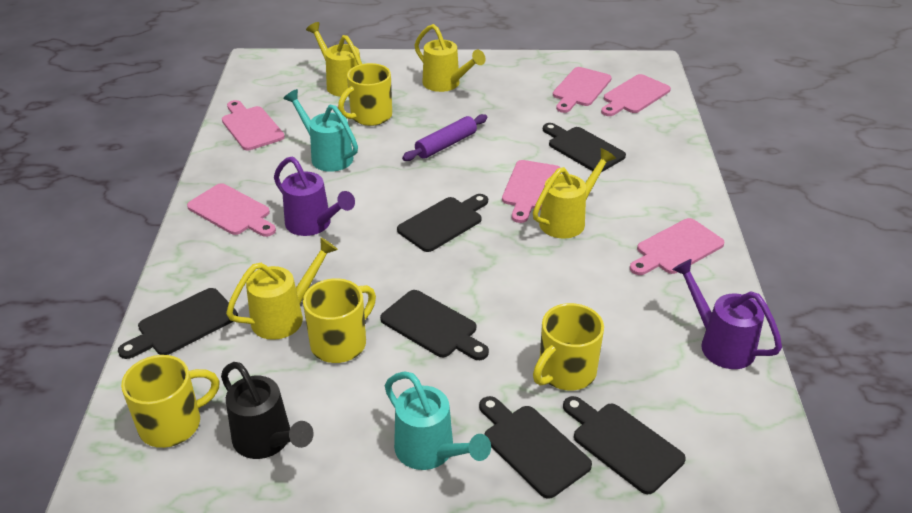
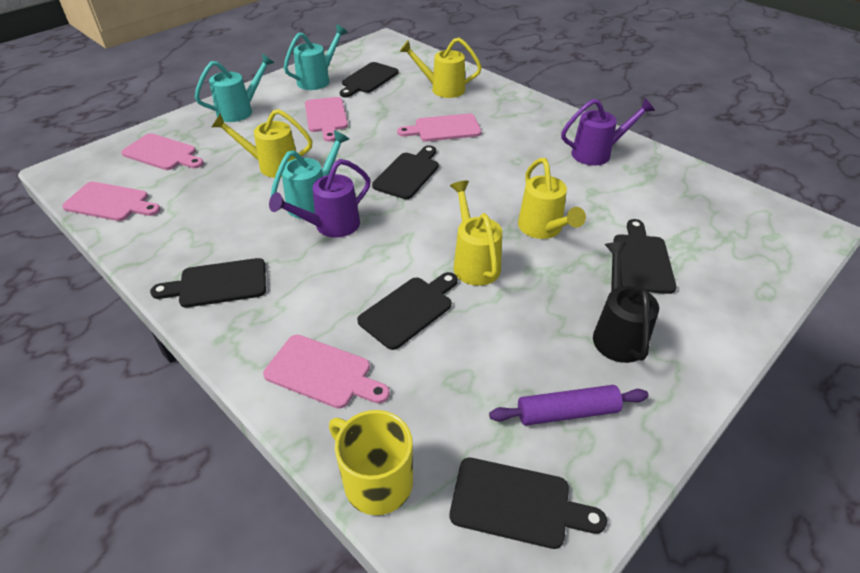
pink cutting board: 6 -> 5
turquoise watering can: 2 -> 3
yellow mug: 4 -> 1

